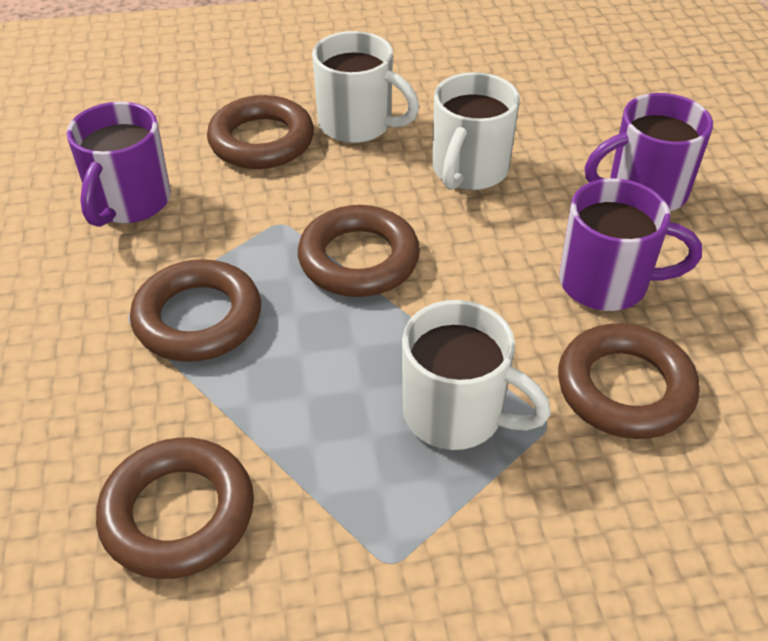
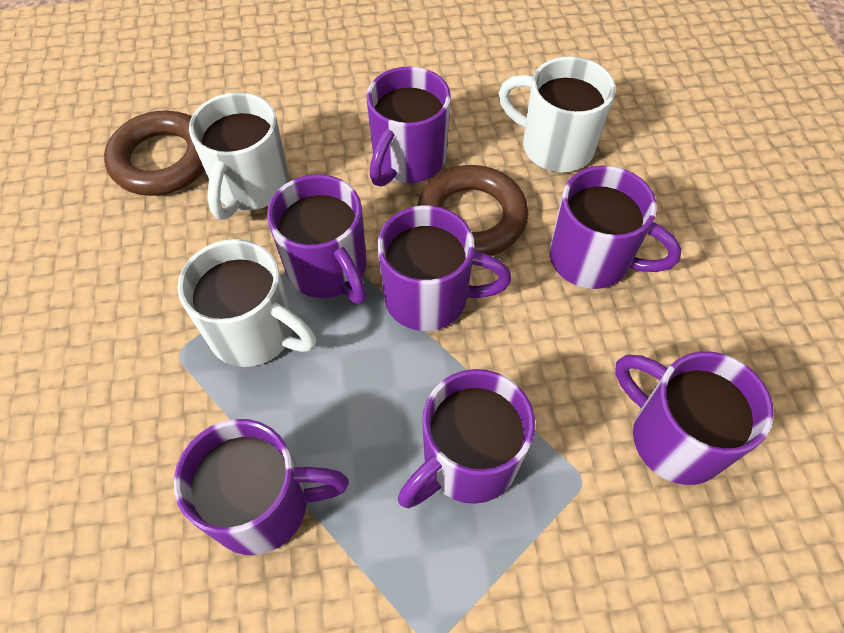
brown ring: 5 -> 2
purple mug: 3 -> 7

